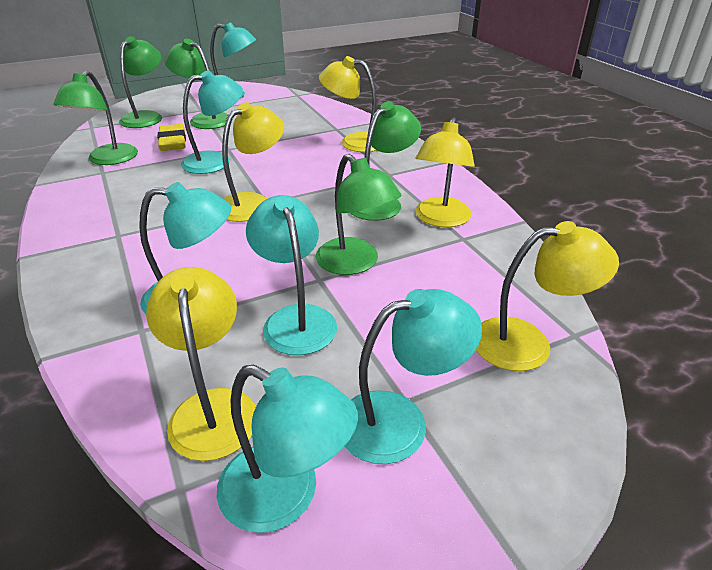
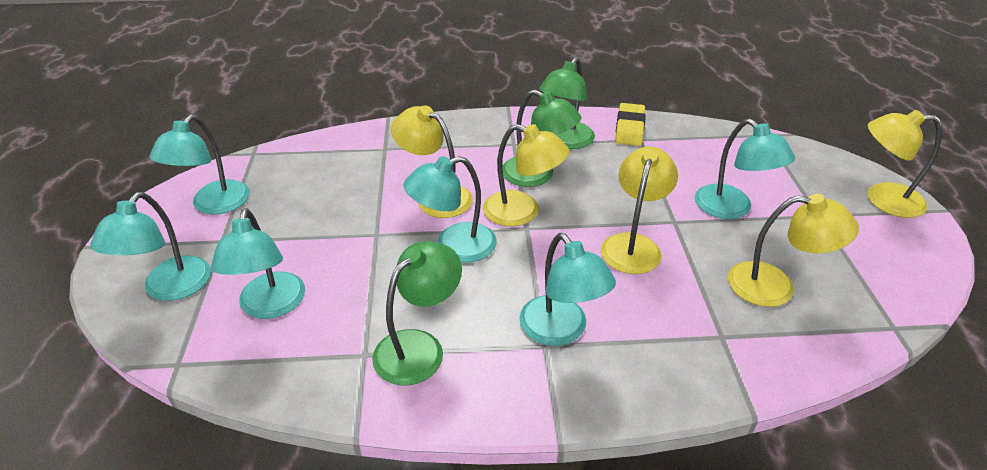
green lamp: 5 -> 3

